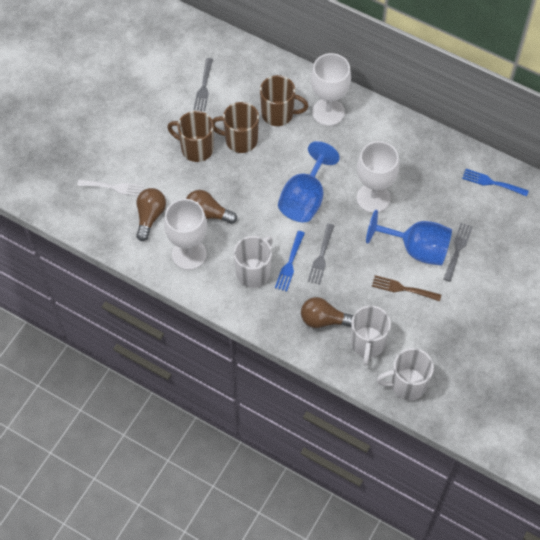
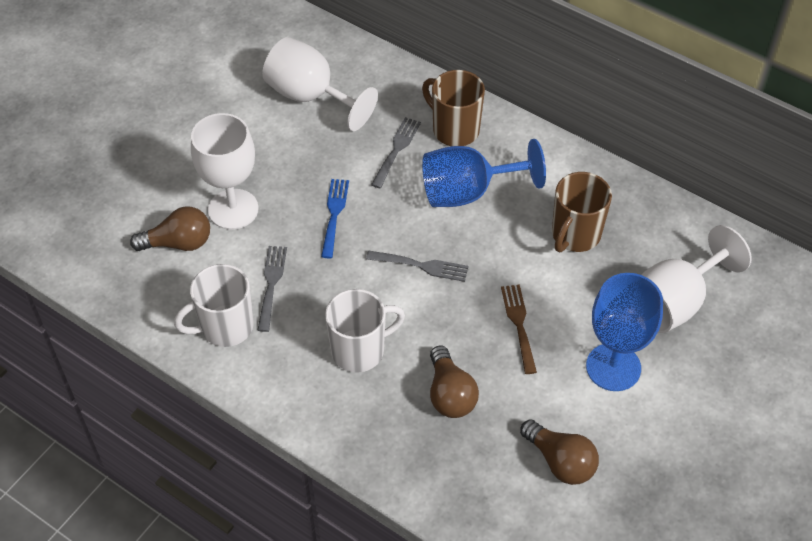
blue fork: 2 -> 1
brown mug: 3 -> 2
white fork: 1 -> 0
white mug: 3 -> 2

